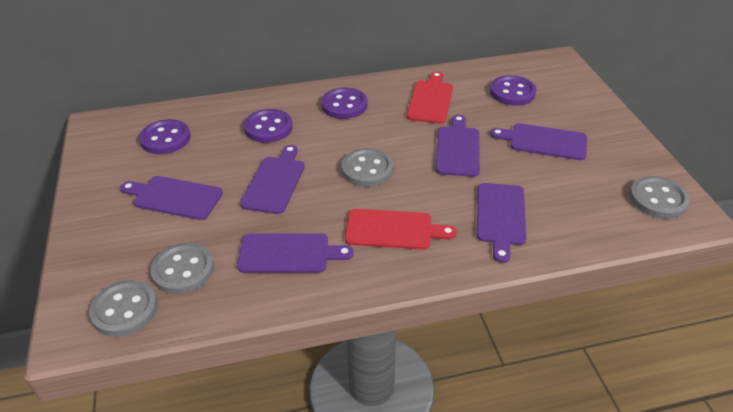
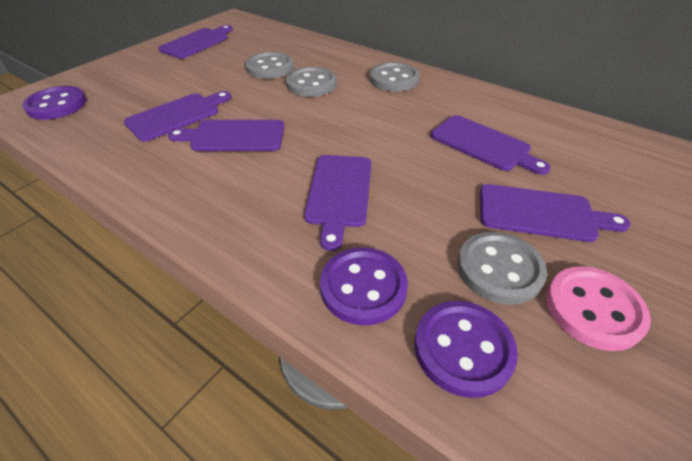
pink button: 0 -> 1
purple button: 4 -> 3
red cutting board: 2 -> 0

